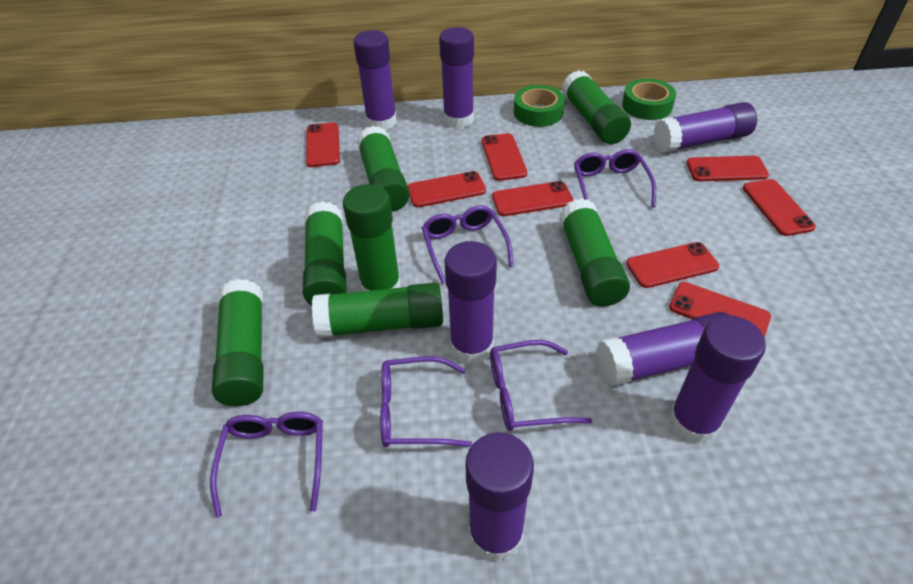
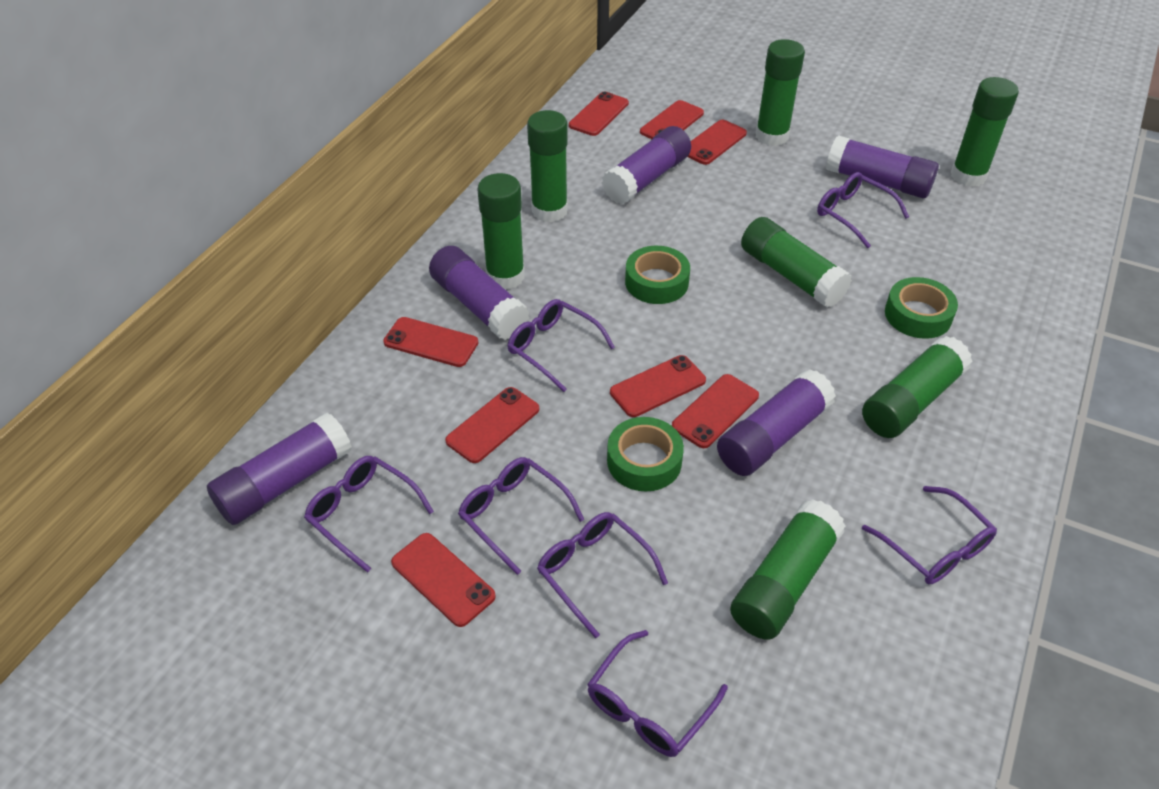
green tape: 2 -> 3
purple glasses: 5 -> 7
purple glue stick: 7 -> 5

